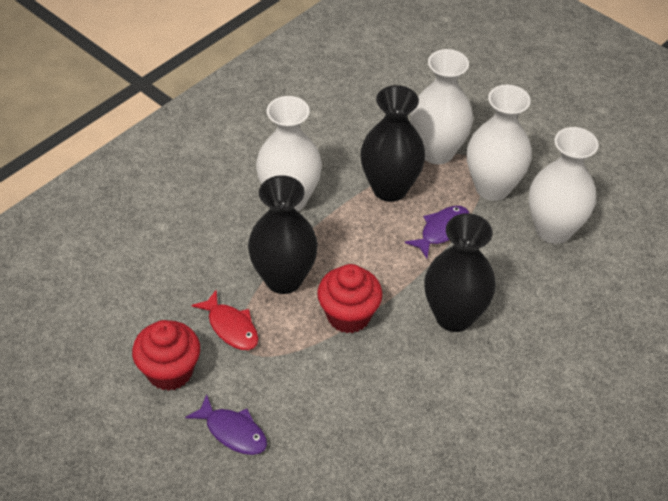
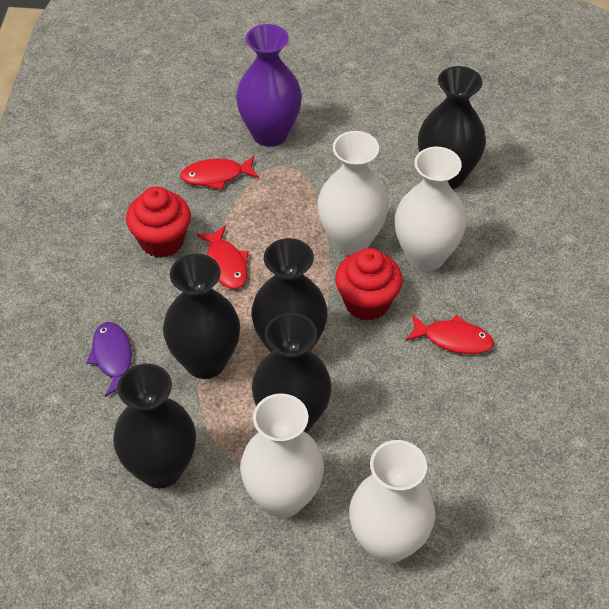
black vase: 3 -> 5
purple fish: 2 -> 1
purple vase: 0 -> 1
red fish: 1 -> 3

